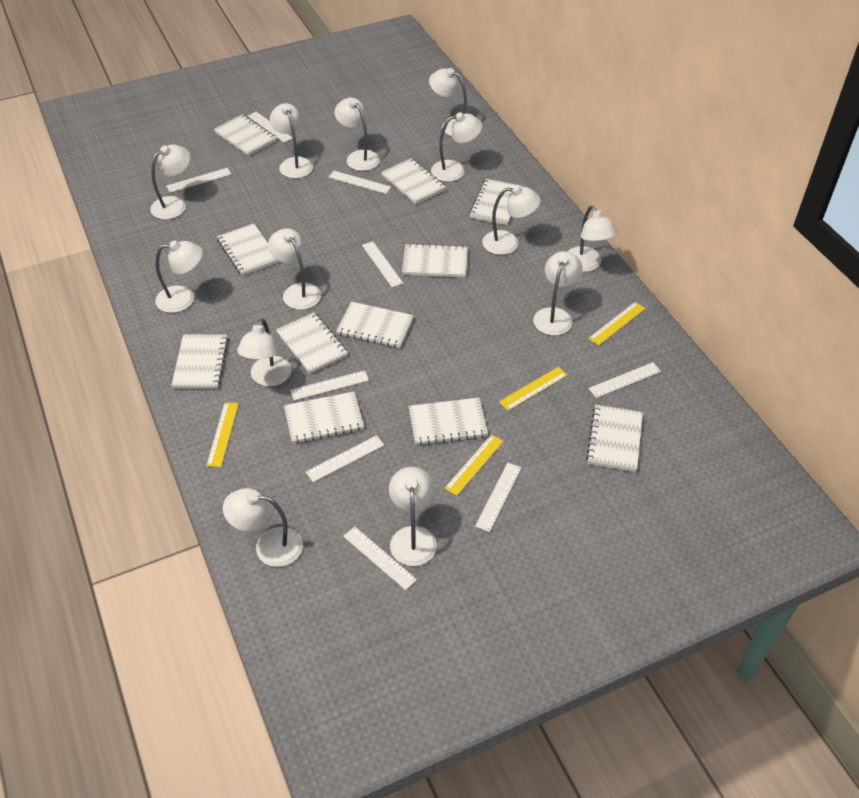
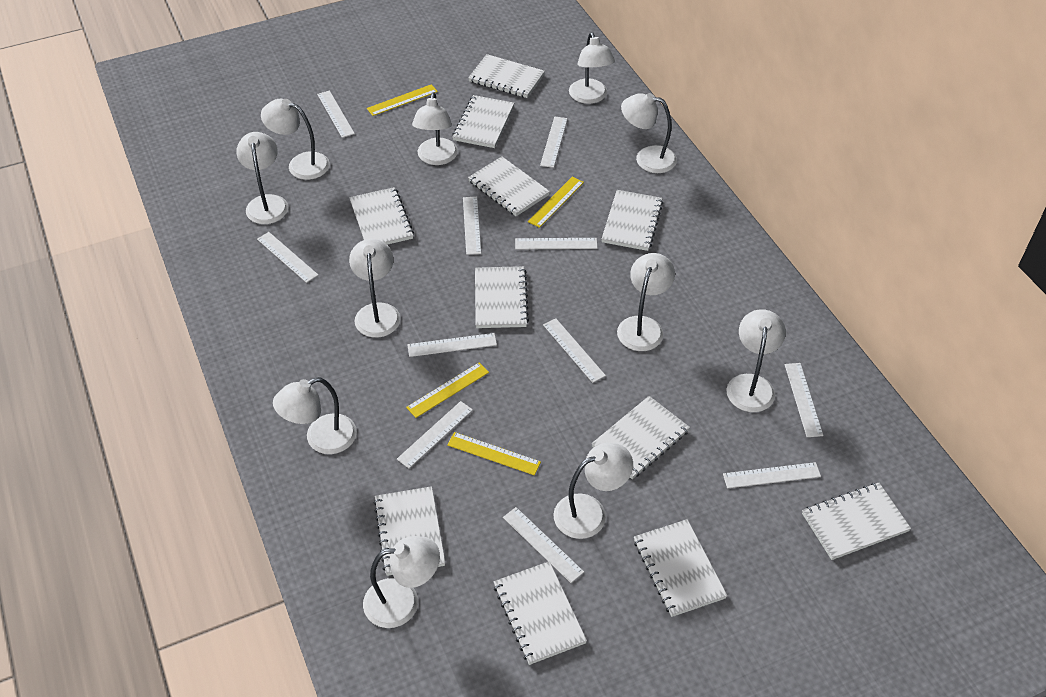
white lamp: 13 -> 11
white ruler: 9 -> 11

